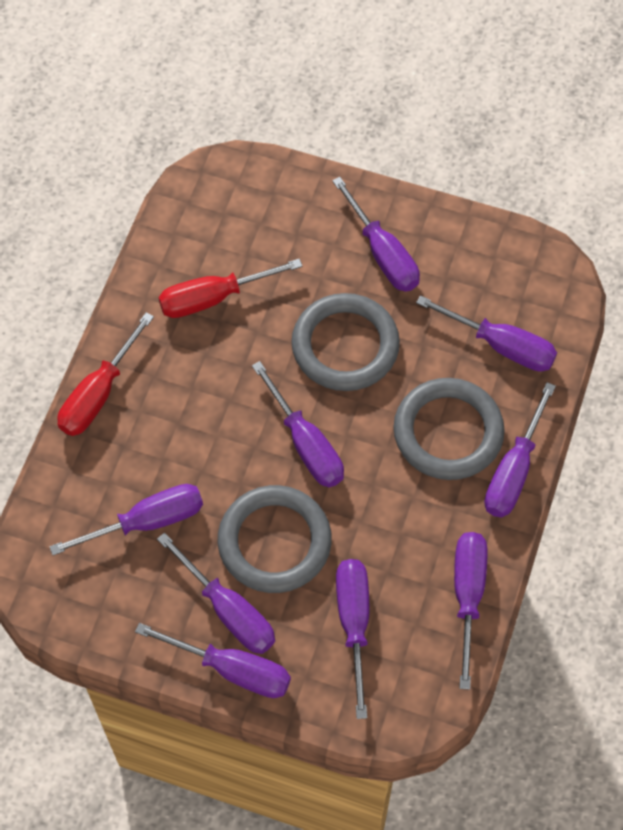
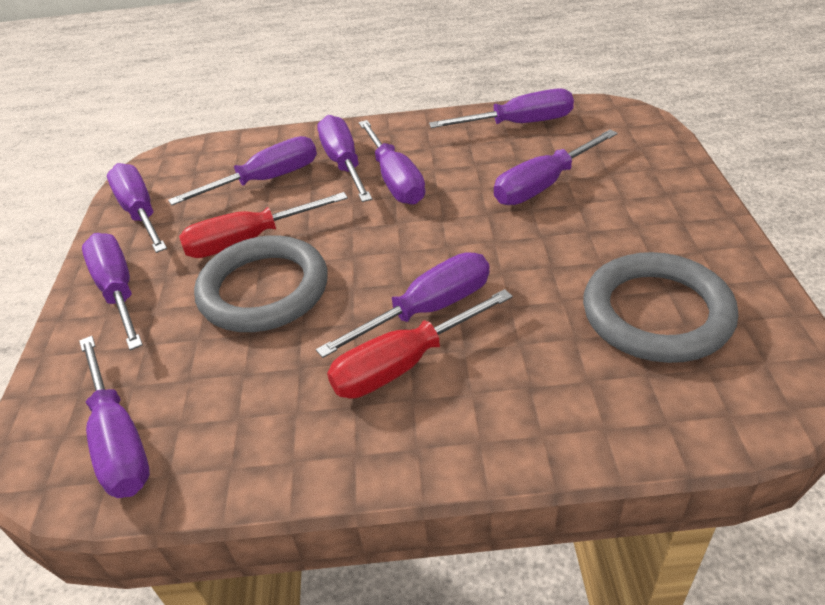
grey ring: 3 -> 2

